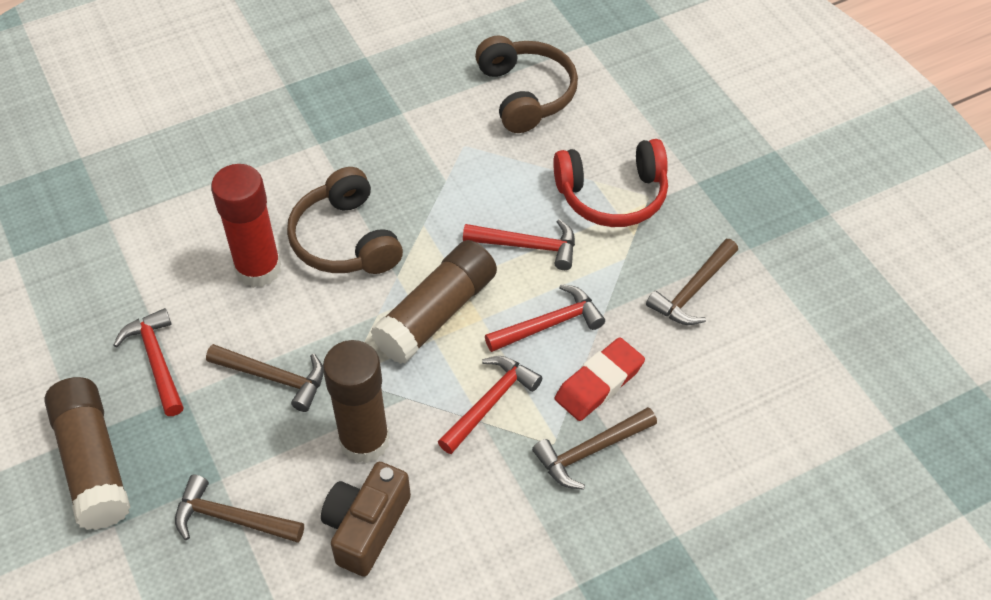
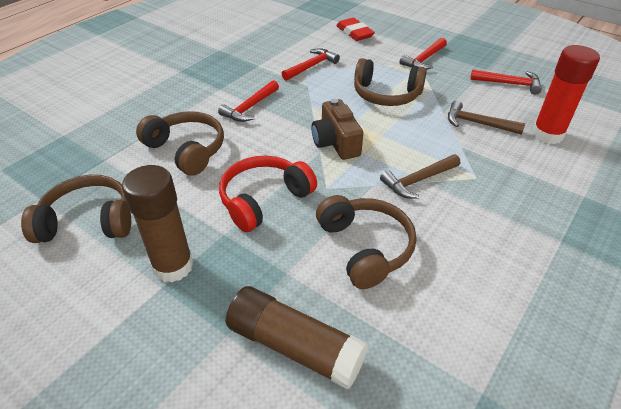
brown glue stick: 3 -> 2
brown hammer: 4 -> 2
brown headphones: 2 -> 4

